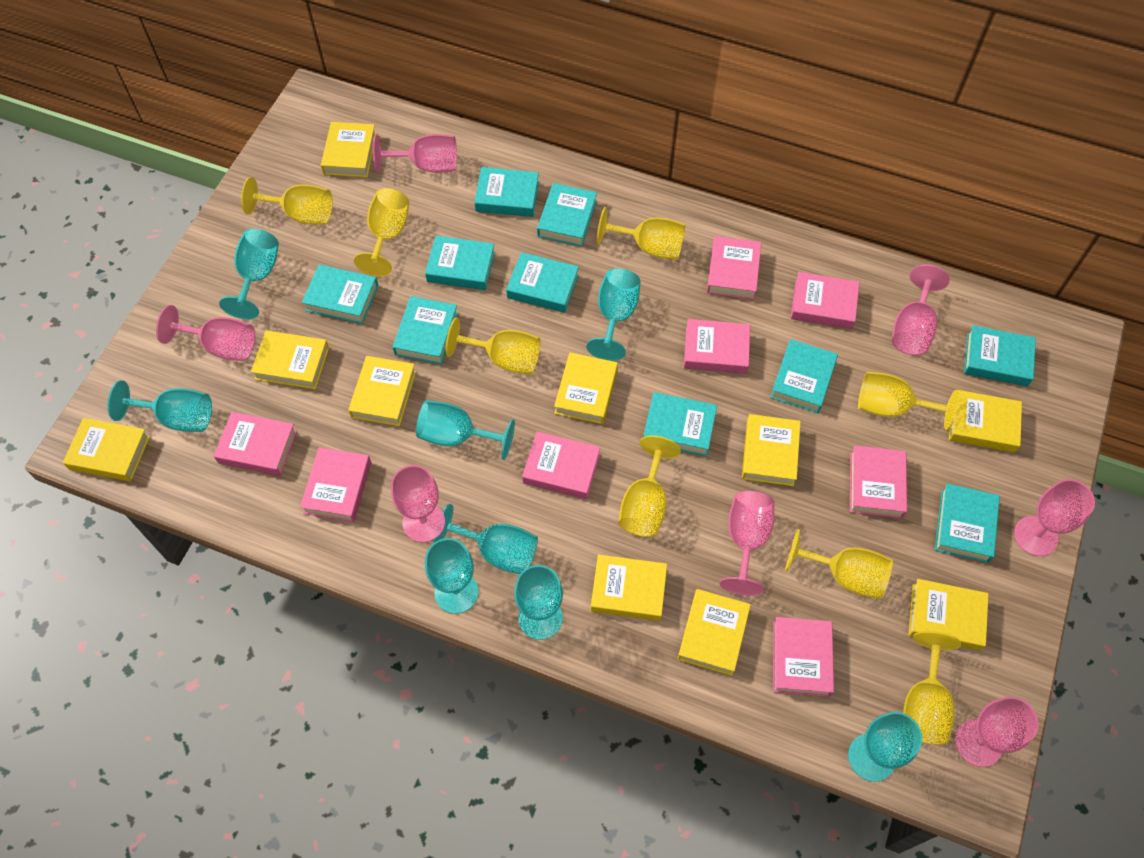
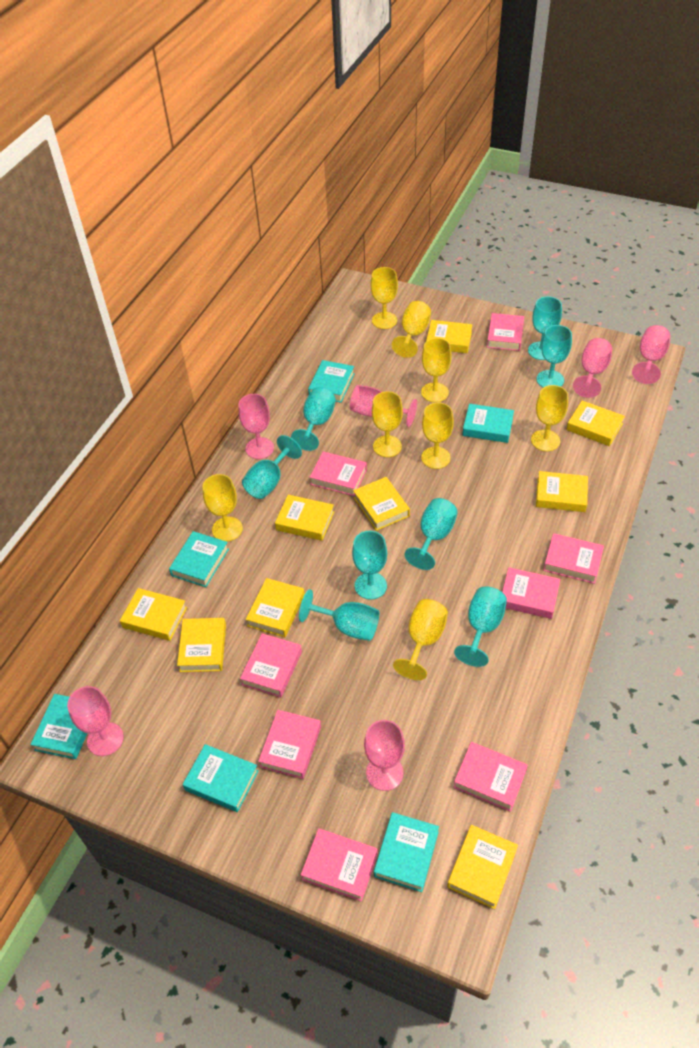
pink goblet: 7 -> 6
turquoise book: 10 -> 6
yellow book: 10 -> 9

